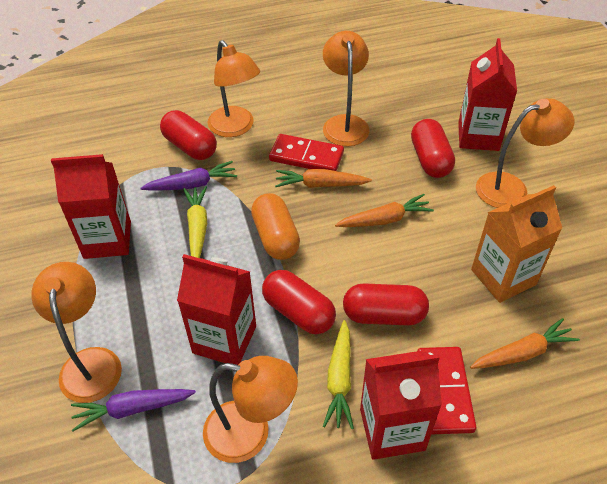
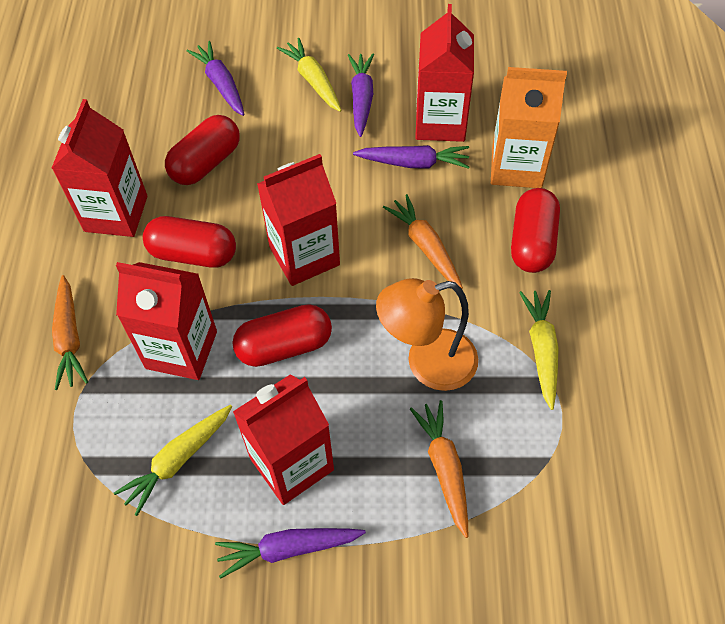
orange capsule: 1 -> 0
orange lamp: 5 -> 1
purple carrot: 2 -> 4
red carton: 4 -> 5
red domino: 2 -> 0
yellow carrot: 2 -> 3

